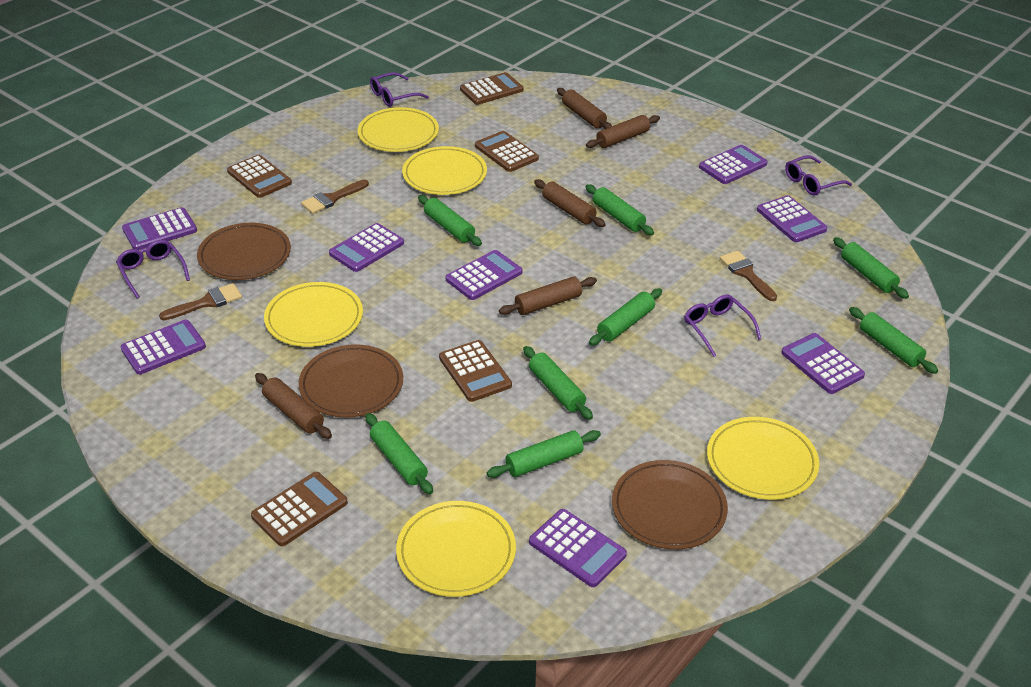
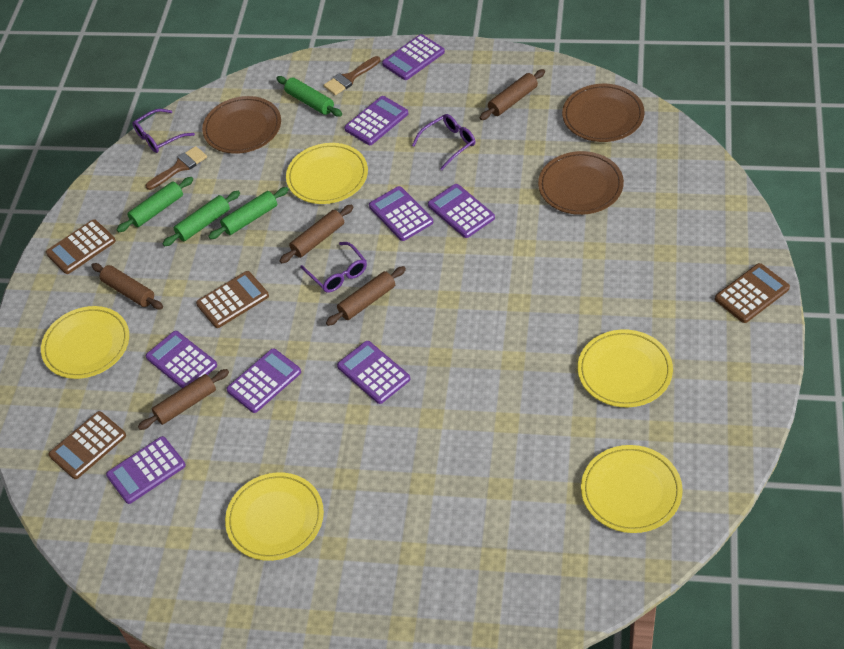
brown brush: 3 -> 2
brown calculator: 5 -> 4
green rolling pin: 8 -> 4
purple glasses: 4 -> 3

